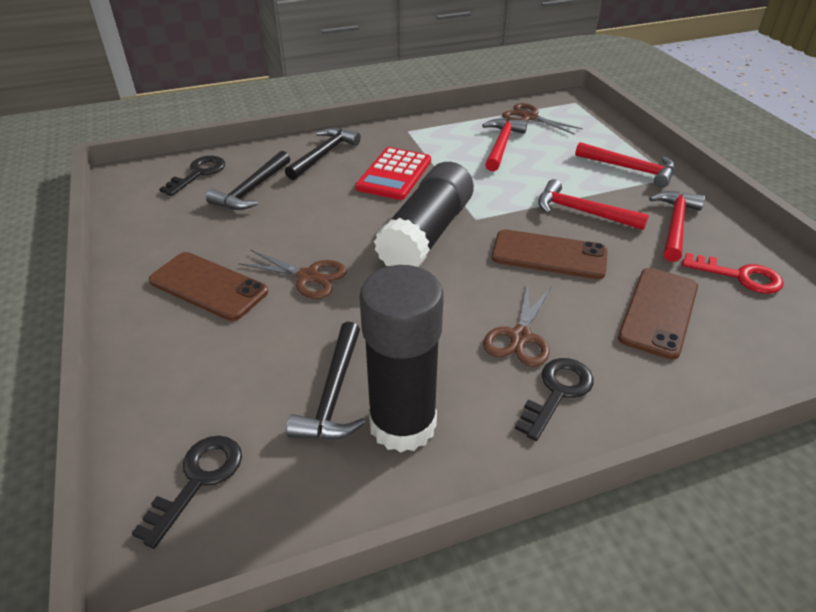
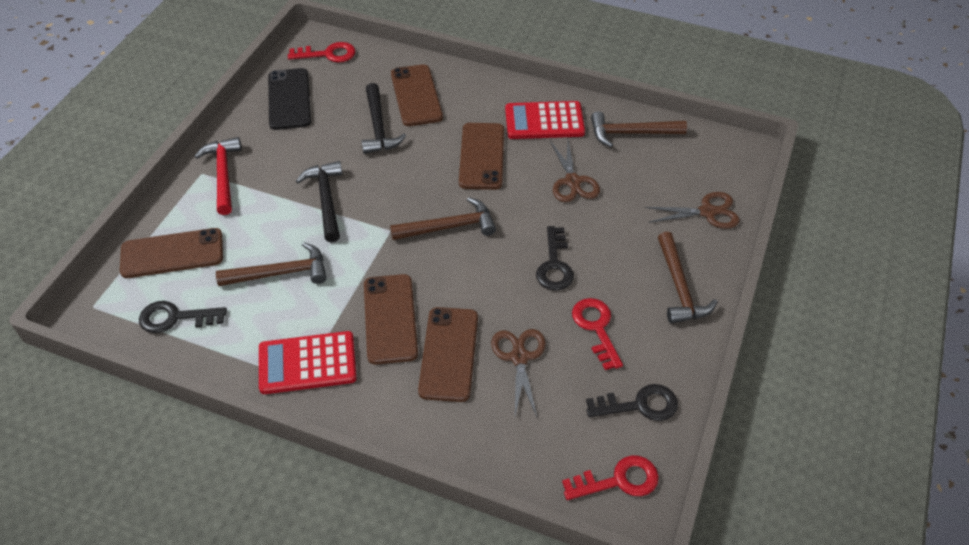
black glue stick: 2 -> 0
black hammer: 3 -> 2
black phone: 0 -> 1
brown hammer: 0 -> 4
brown phone: 3 -> 5
red calculator: 1 -> 2
red hammer: 4 -> 1
red key: 1 -> 3

